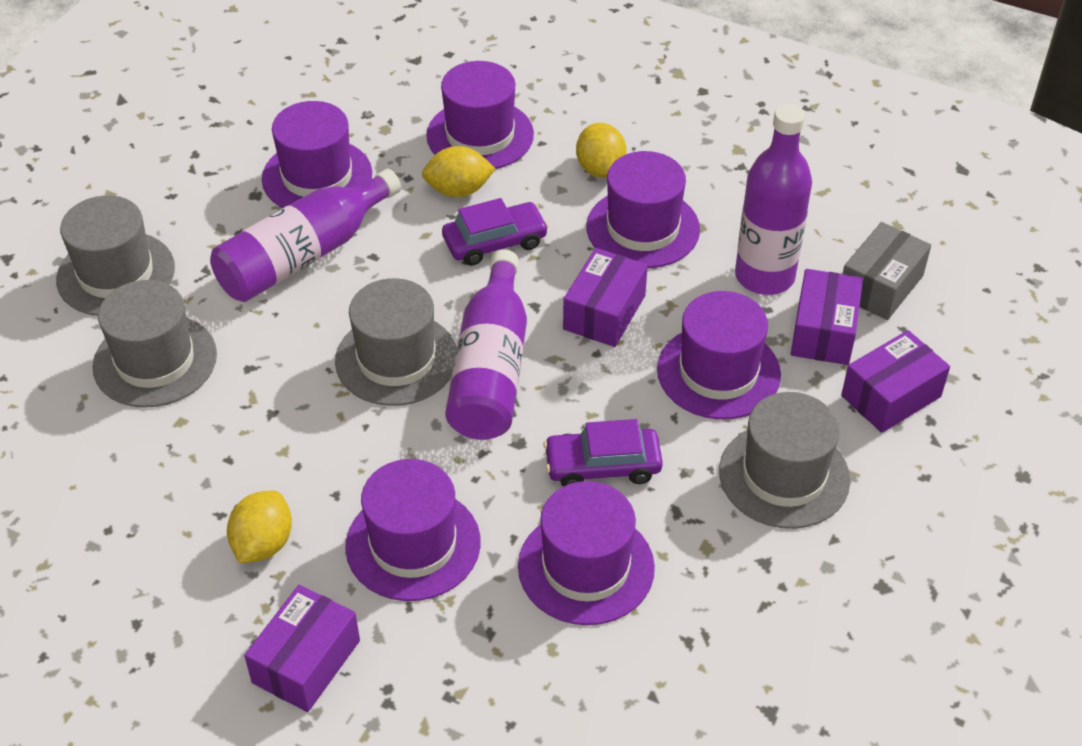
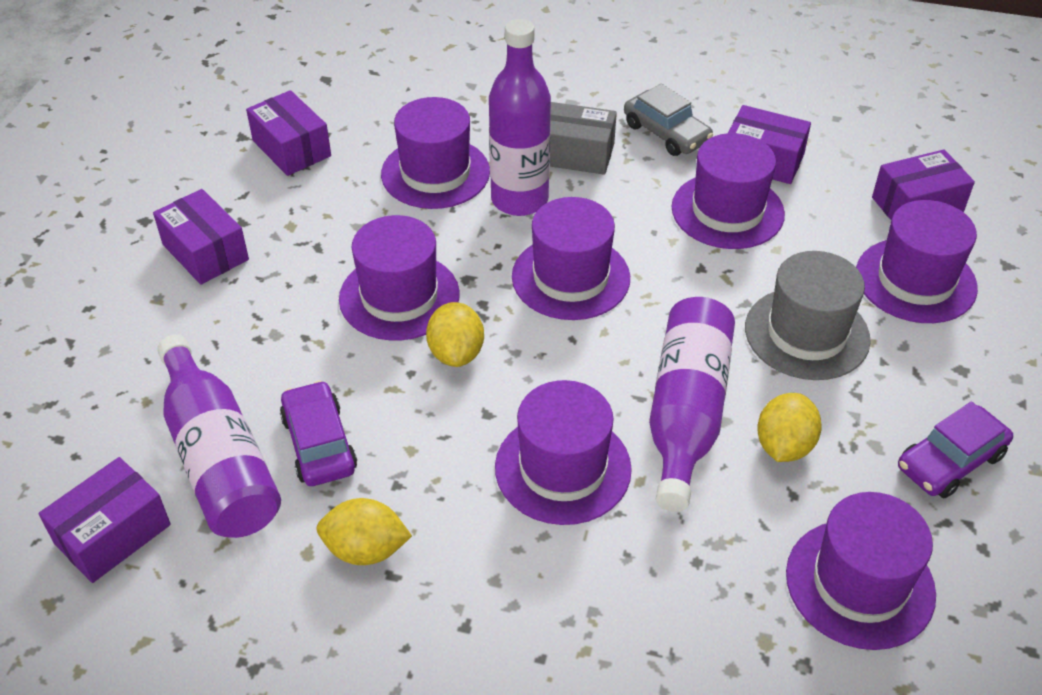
grey car: 0 -> 1
grey hat: 4 -> 1
purple box: 4 -> 5
purple hat: 6 -> 7

